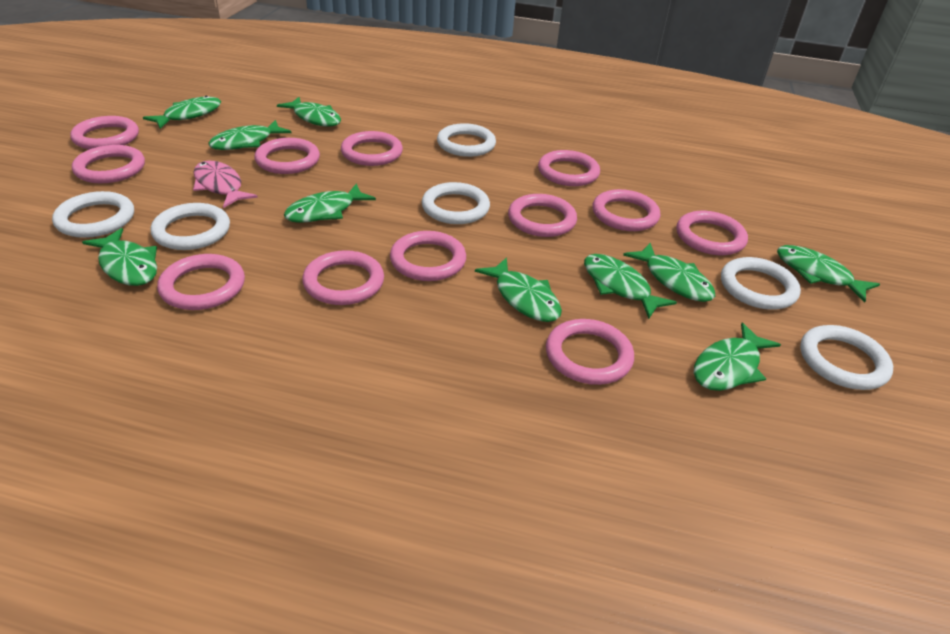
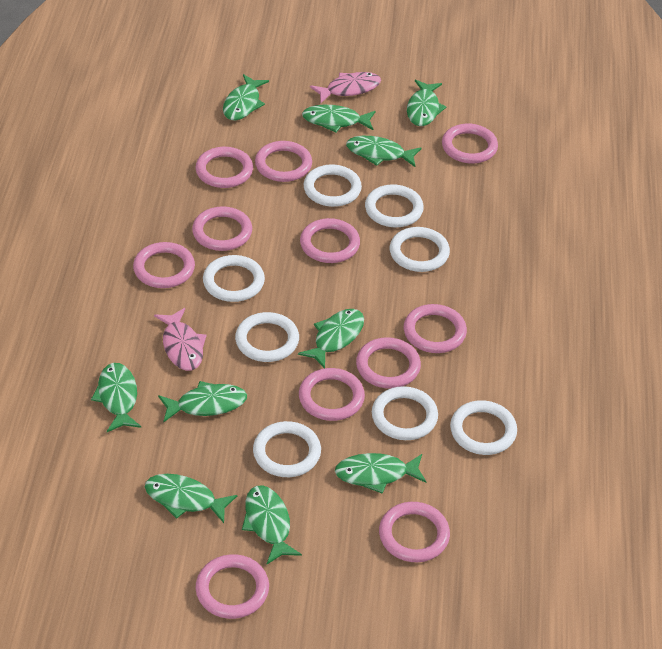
pink fish: 1 -> 2
pink ring: 12 -> 11
white ring: 6 -> 8

